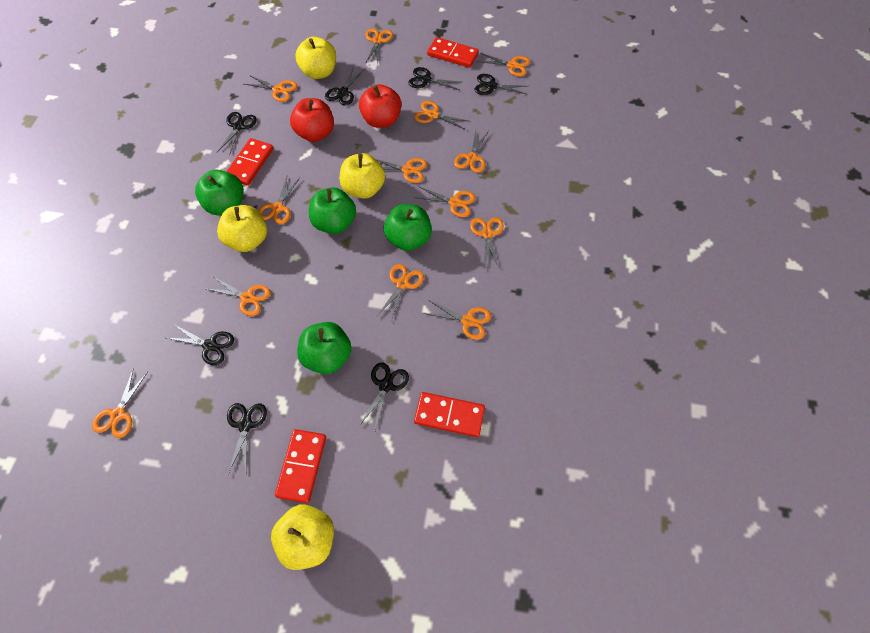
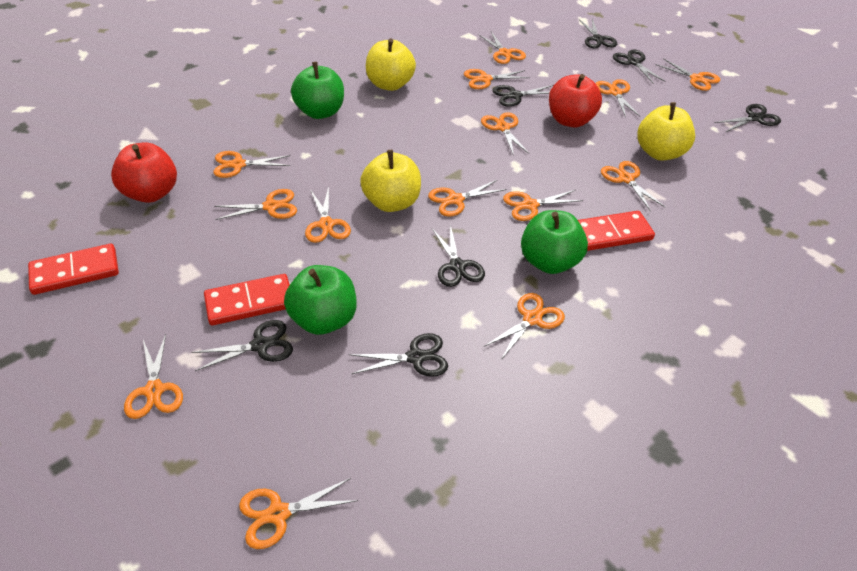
green apple: 4 -> 3
orange scissors: 13 -> 14
red domino: 4 -> 3
yellow apple: 4 -> 3

